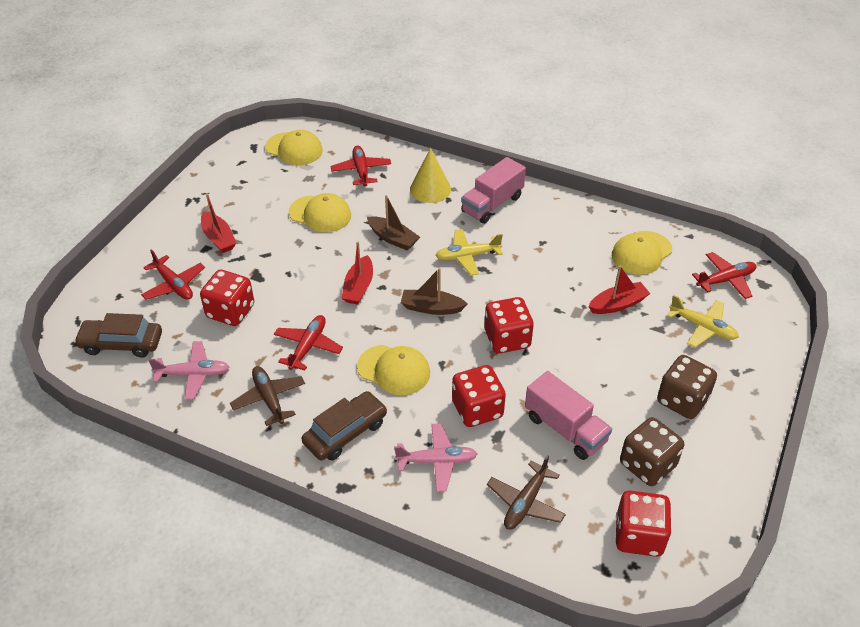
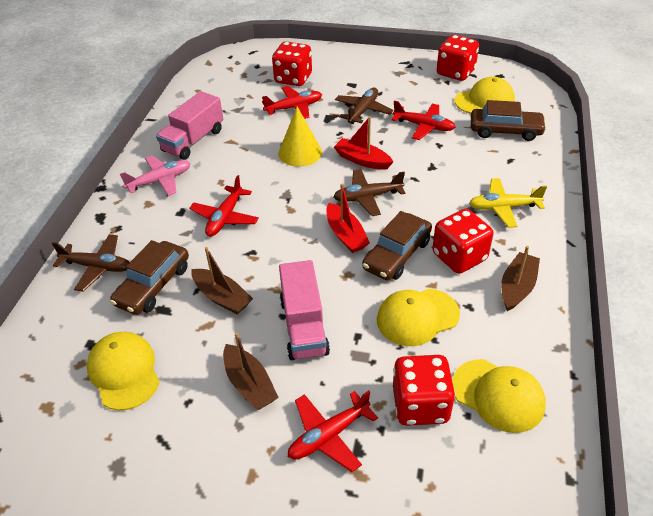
brown boat: 2 -> 3
brown car: 2 -> 3
brown dice: 2 -> 0
brown plane: 2 -> 3
pink plane: 2 -> 1
red boat: 3 -> 2
yellow plane: 2 -> 1

